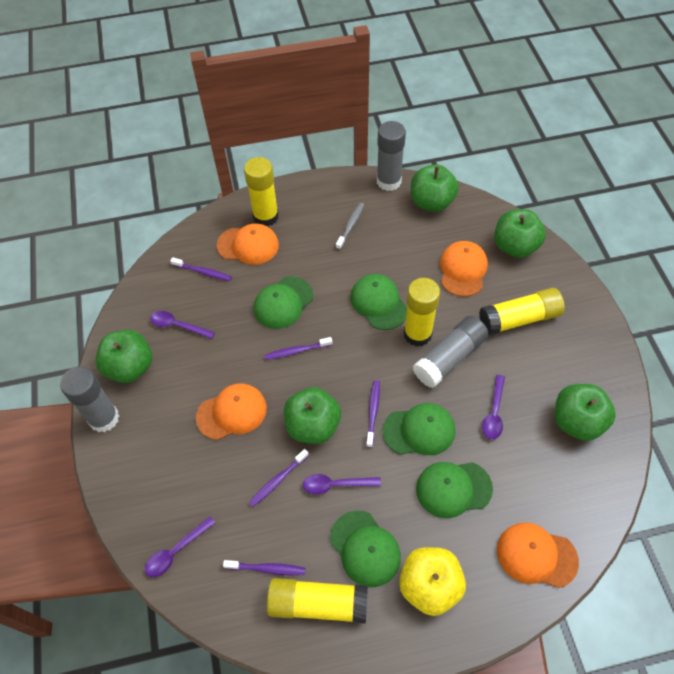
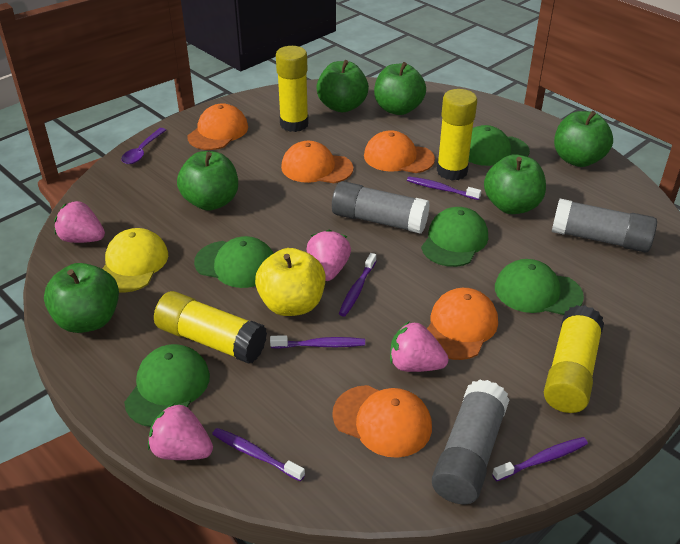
green apple: 5 -> 6
grey toothbrush: 1 -> 0
orange cap: 4 -> 5
pink strawberry: 0 -> 4
purple spoon: 4 -> 1
yellow cap: 0 -> 1

